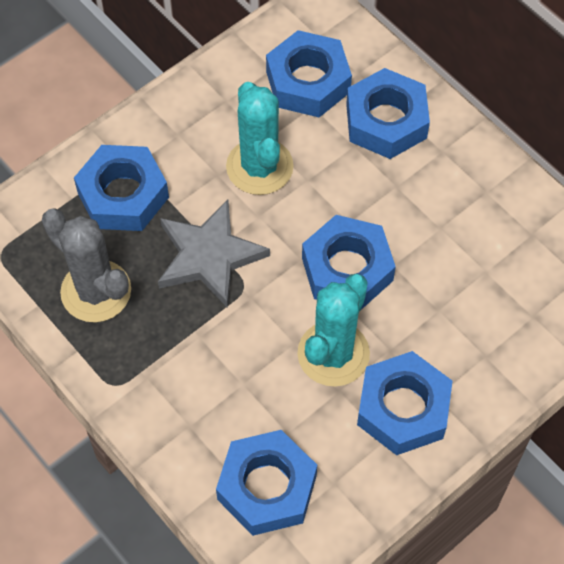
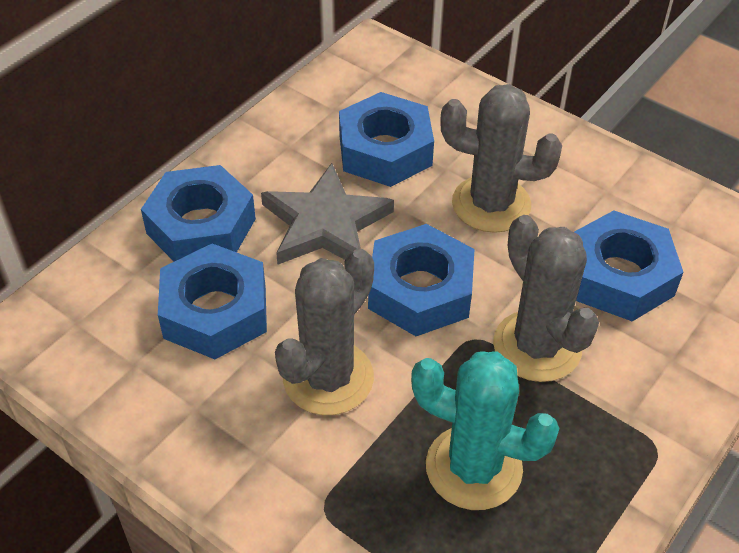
blue nut: 6 -> 5
grey cactus: 1 -> 3
turquoise cactus: 2 -> 1

